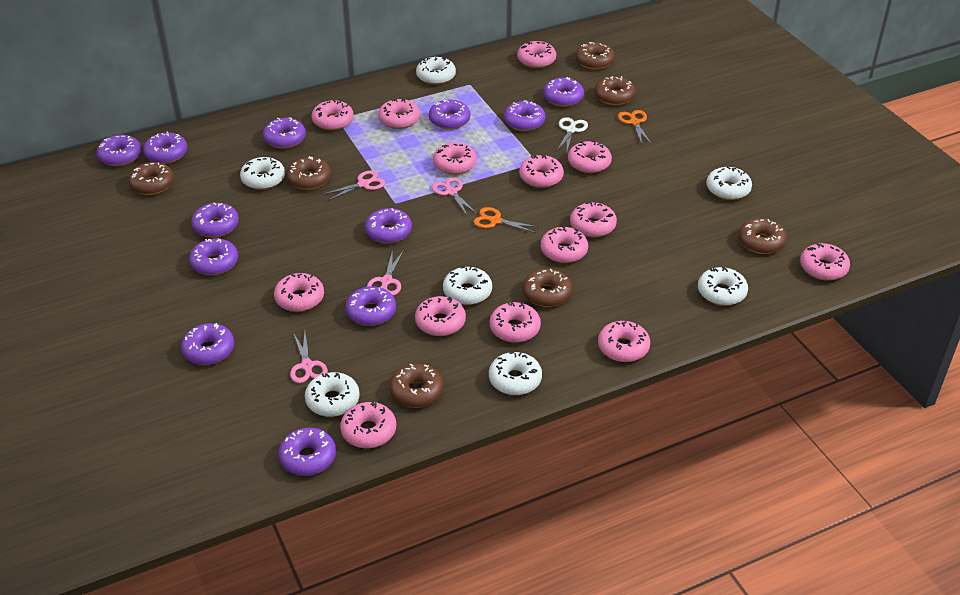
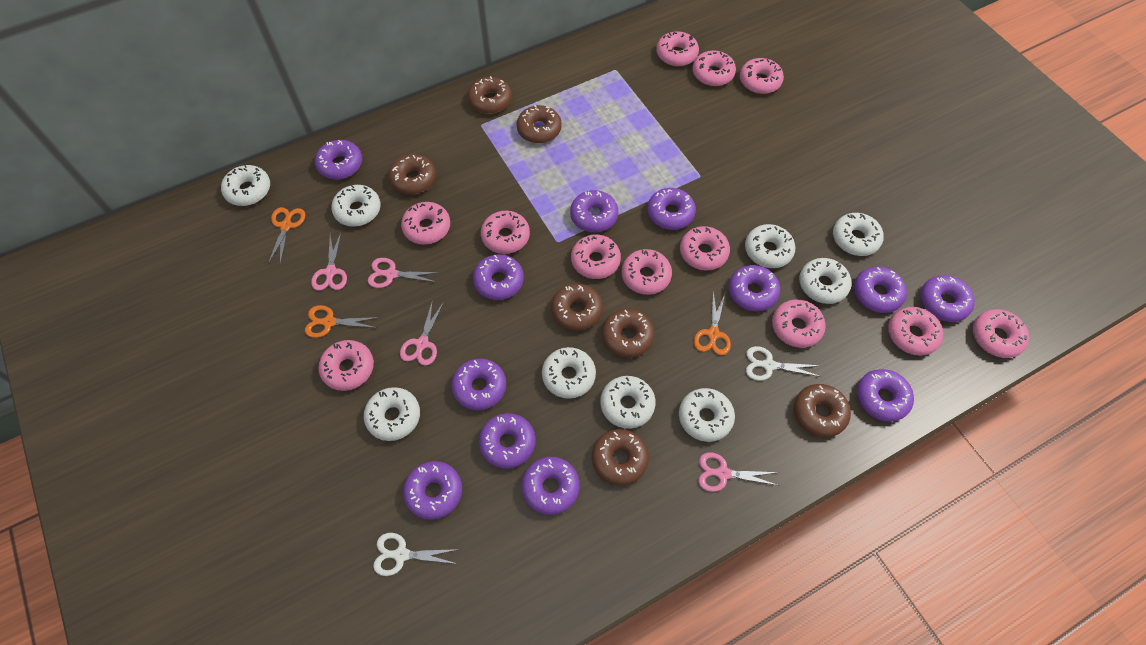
orange scissors: 2 -> 3
pink donut: 14 -> 12
white donut: 7 -> 9
white scissors: 1 -> 2

